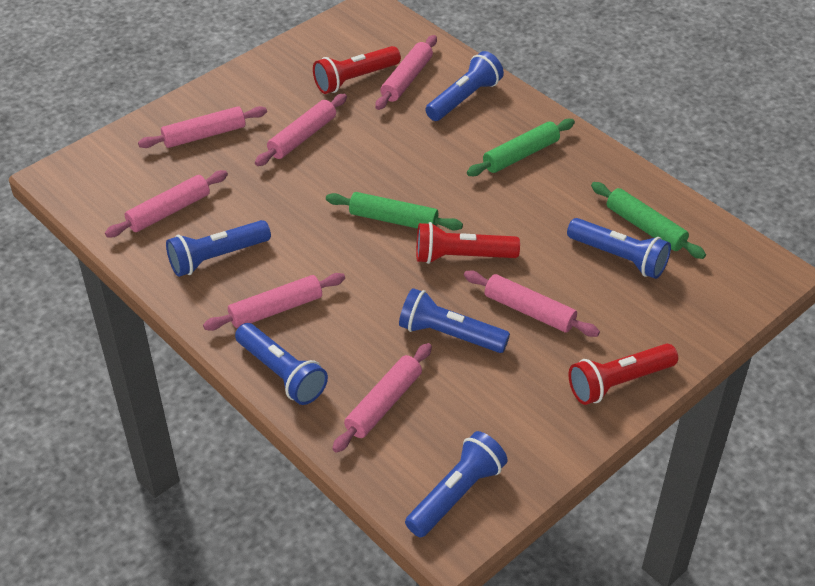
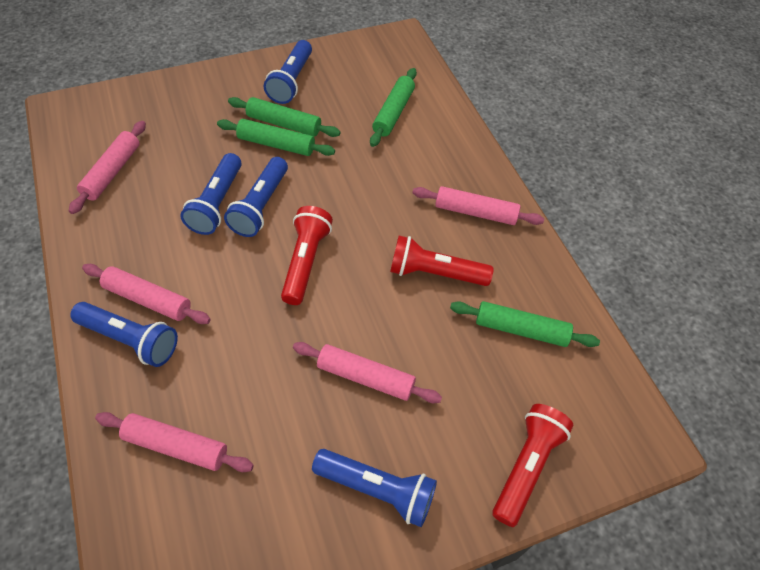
blue flashlight: 6 -> 5
green rolling pin: 3 -> 4
pink rolling pin: 7 -> 5

